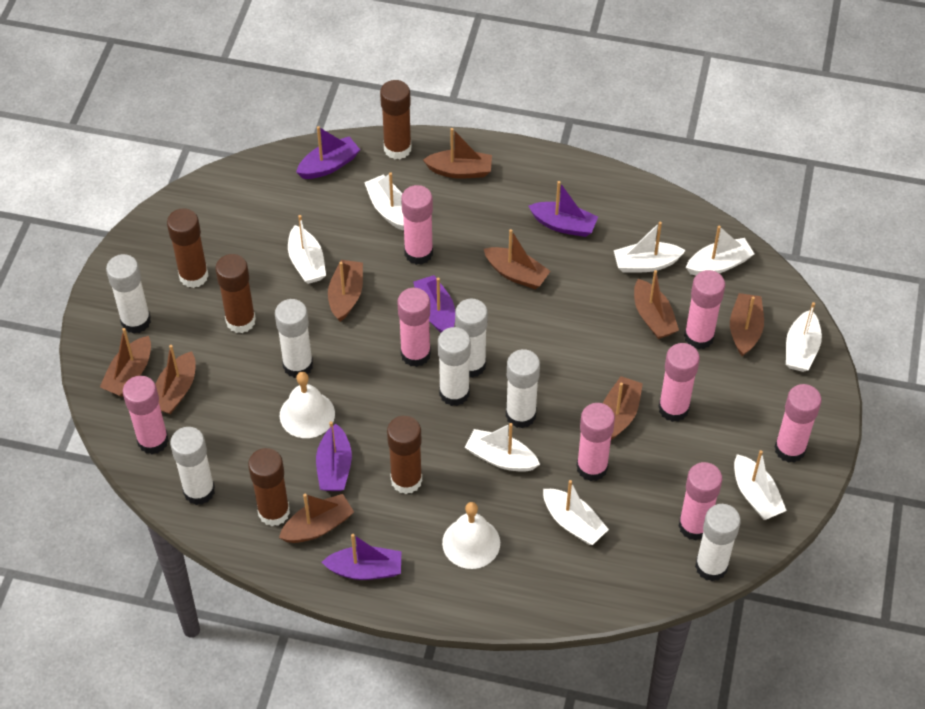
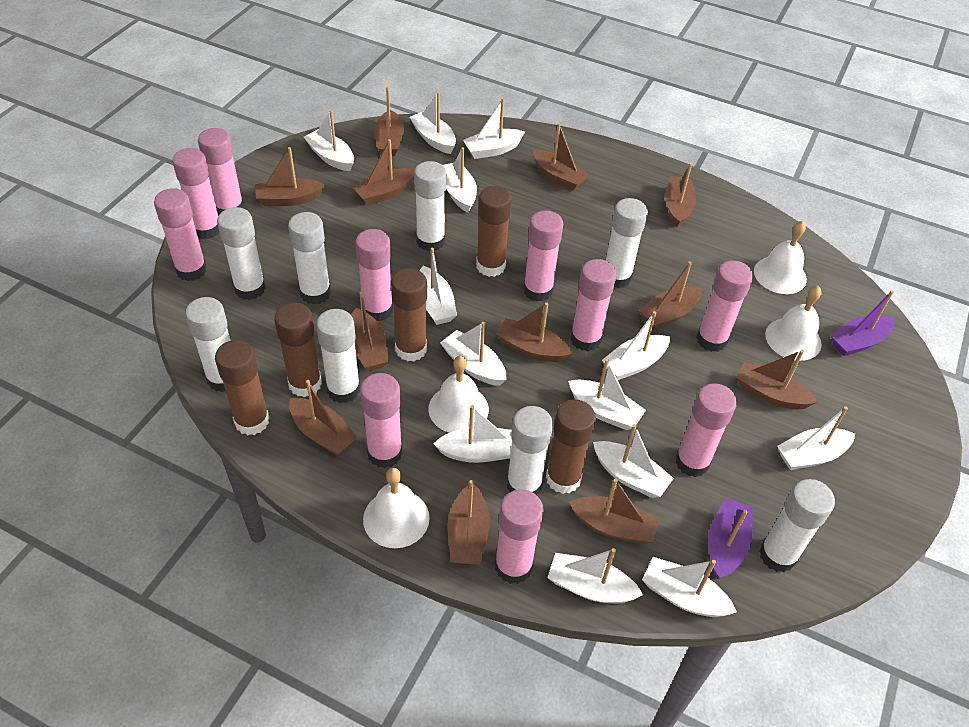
brown boat: 9 -> 12
pink glue stick: 8 -> 10
purple boat: 5 -> 2
white bell: 2 -> 4
white boat: 8 -> 13
white glue stick: 7 -> 8

